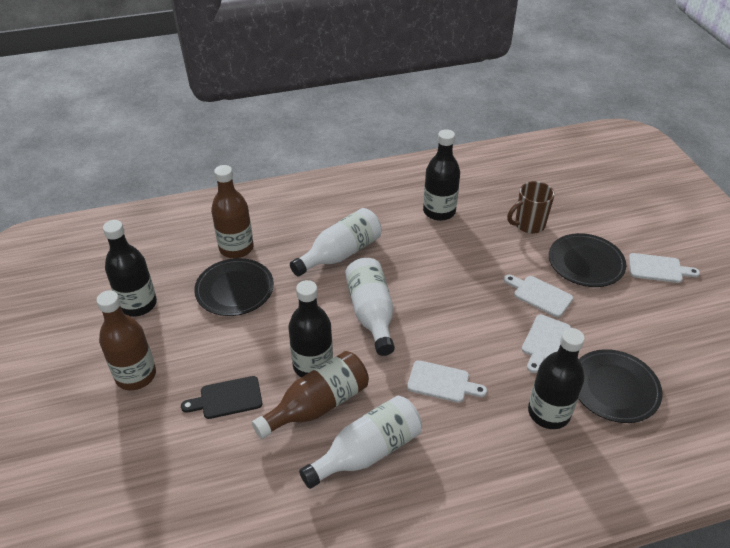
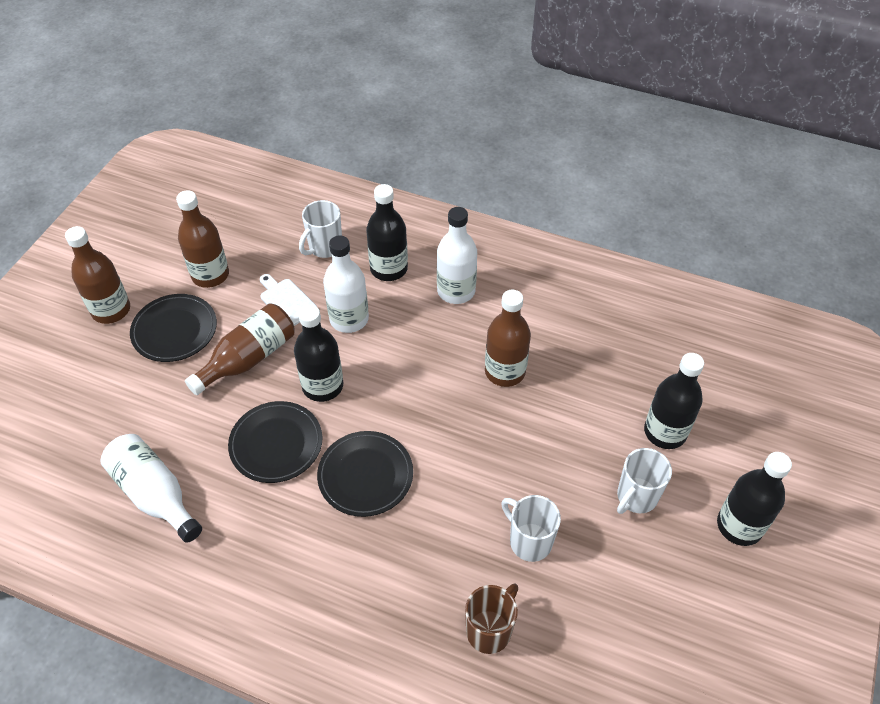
black cutting board: 1 -> 0
brown bottle: 3 -> 4
white cutting board: 4 -> 1
white mug: 0 -> 3

